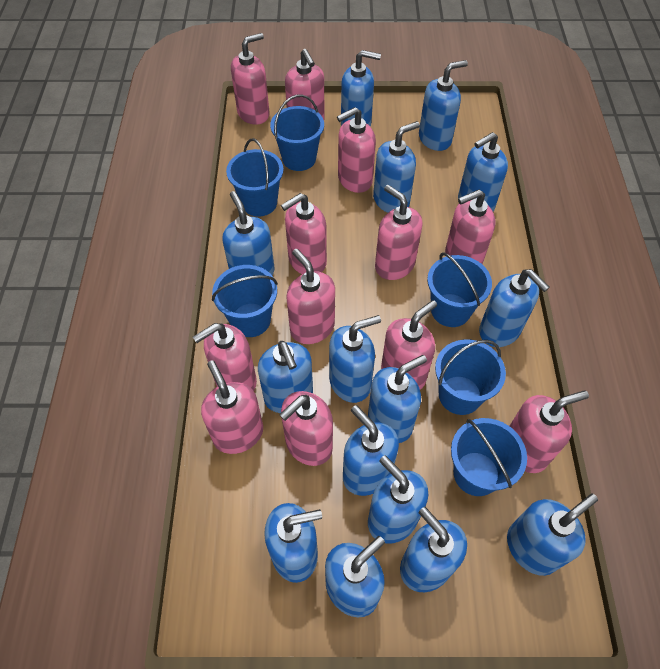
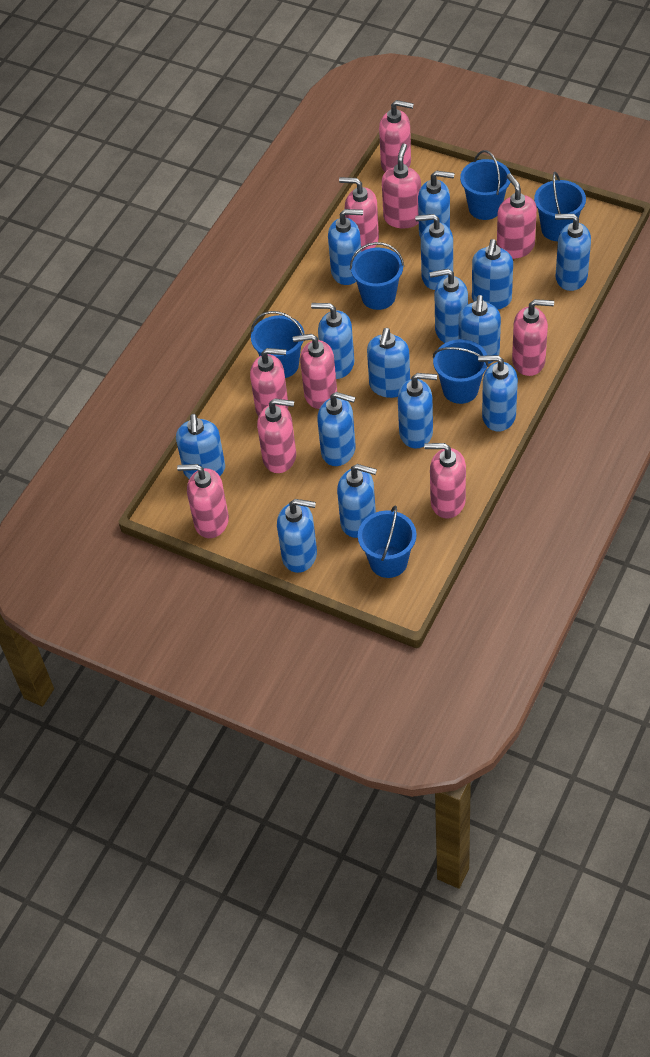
pink soap dispenser: 12 -> 10

